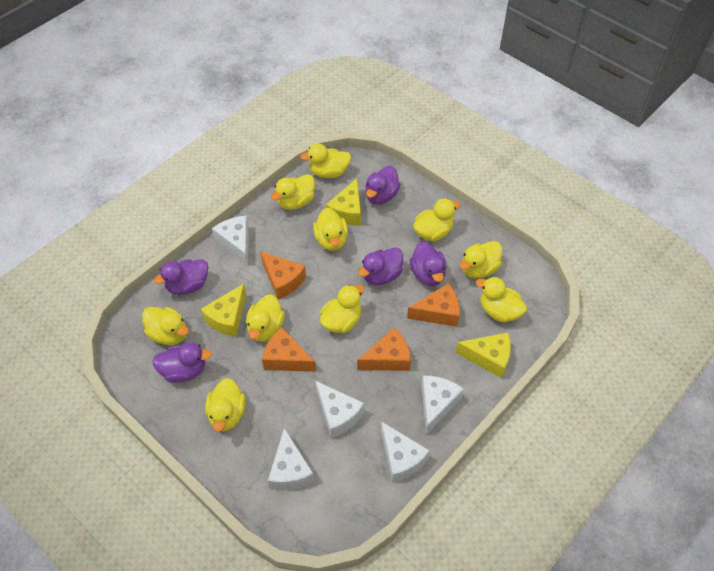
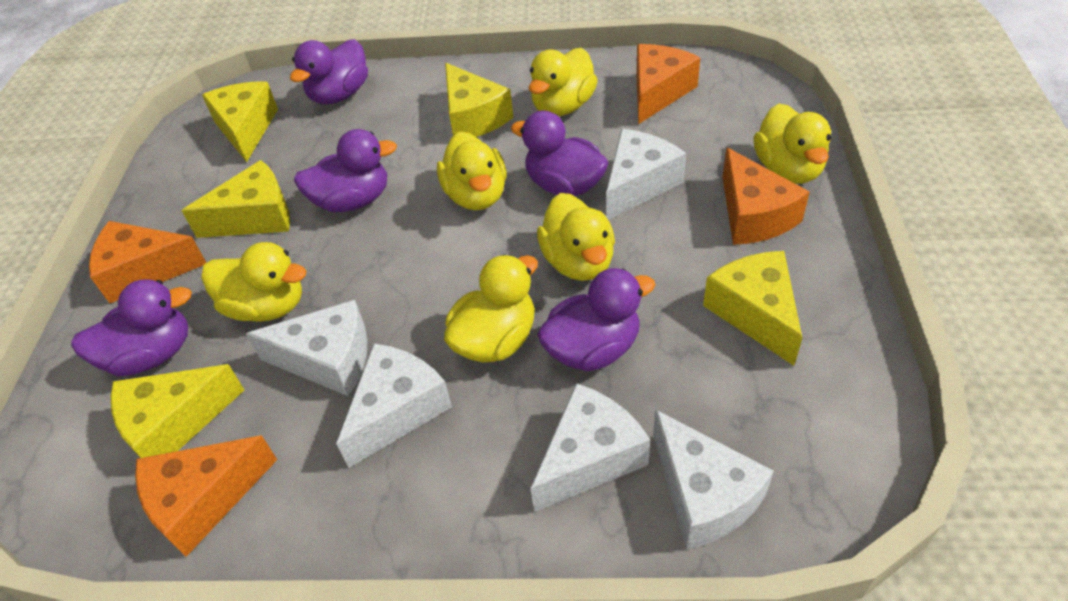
yellow cheese: 3 -> 5
yellow duck: 10 -> 6

